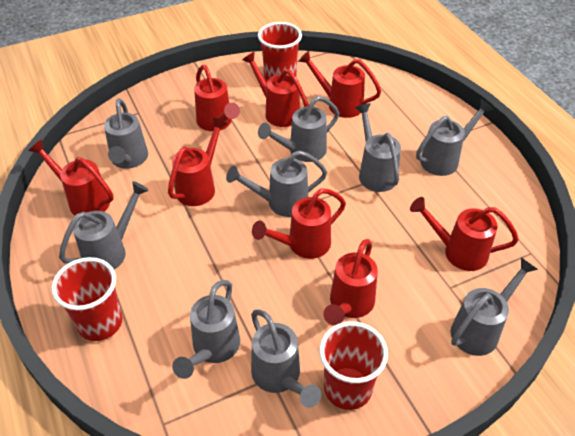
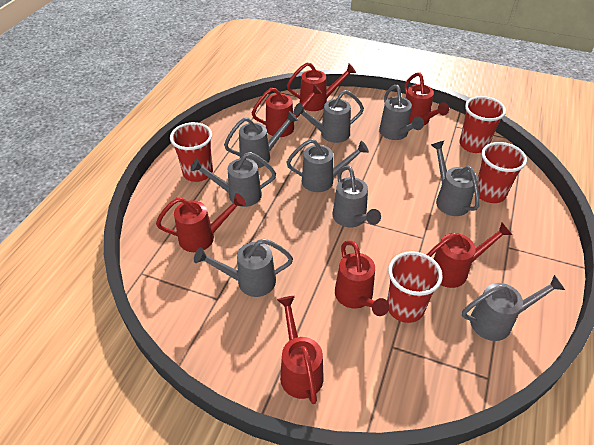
red cup: 3 -> 4
red watering can: 8 -> 7

